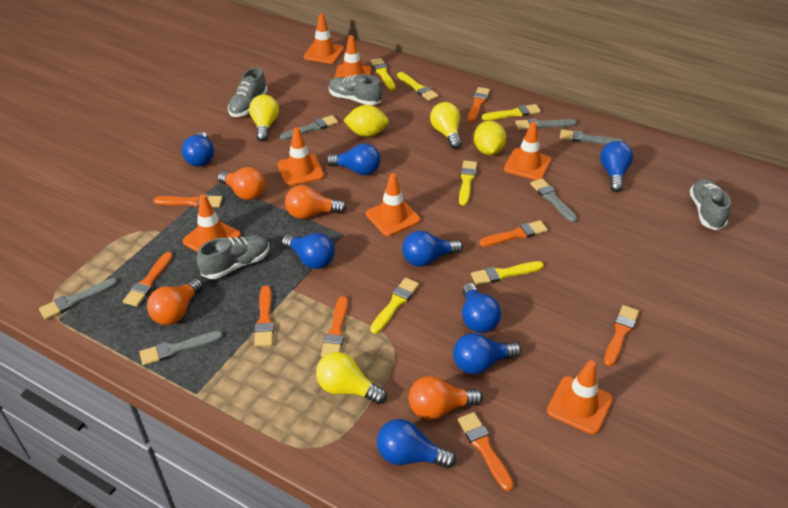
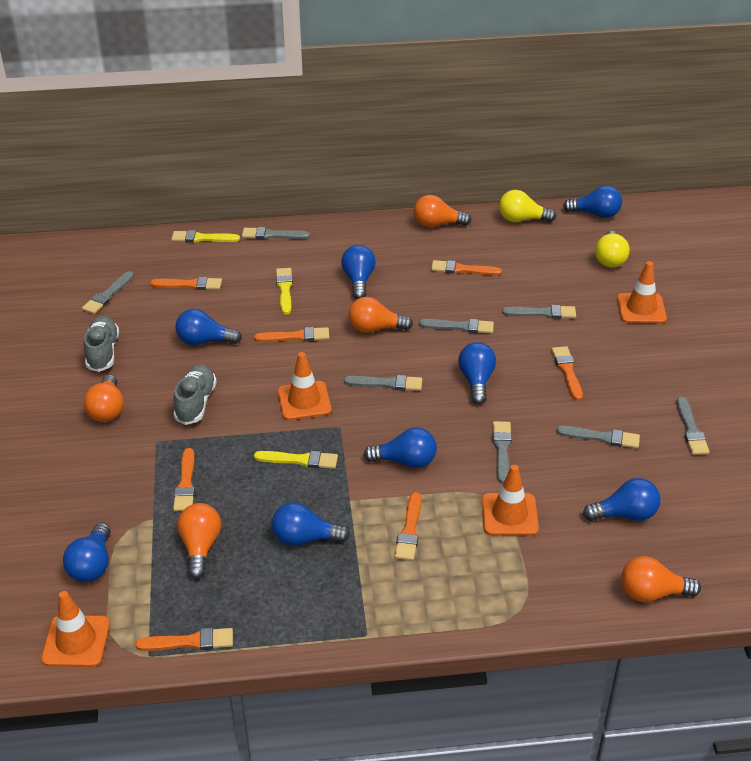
grey brush: 6 -> 8
grey shoe: 4 -> 2
orange brush: 8 -> 7
orange light bulb: 4 -> 5
orange traffic cone: 7 -> 4
yellow brush: 6 -> 3
yellow lemon: 2 -> 0
yellow light bulb: 3 -> 2

